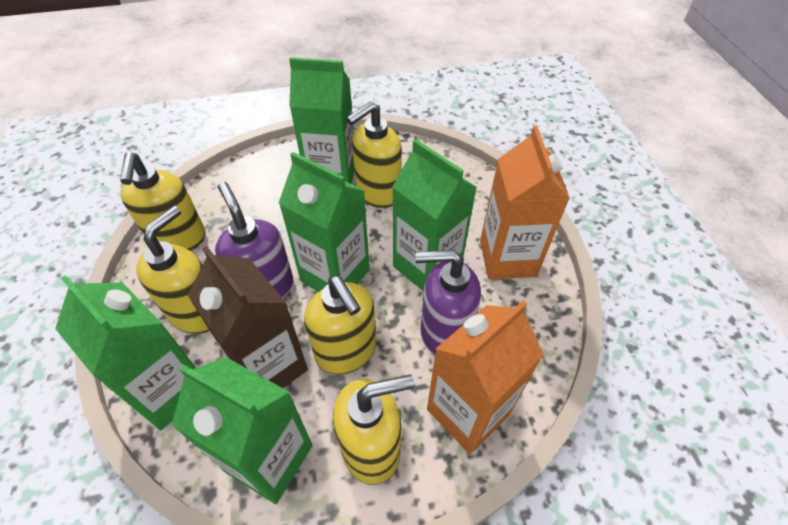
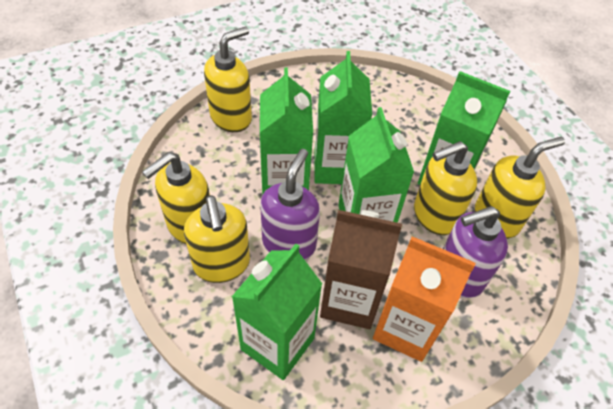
orange carton: 2 -> 1

